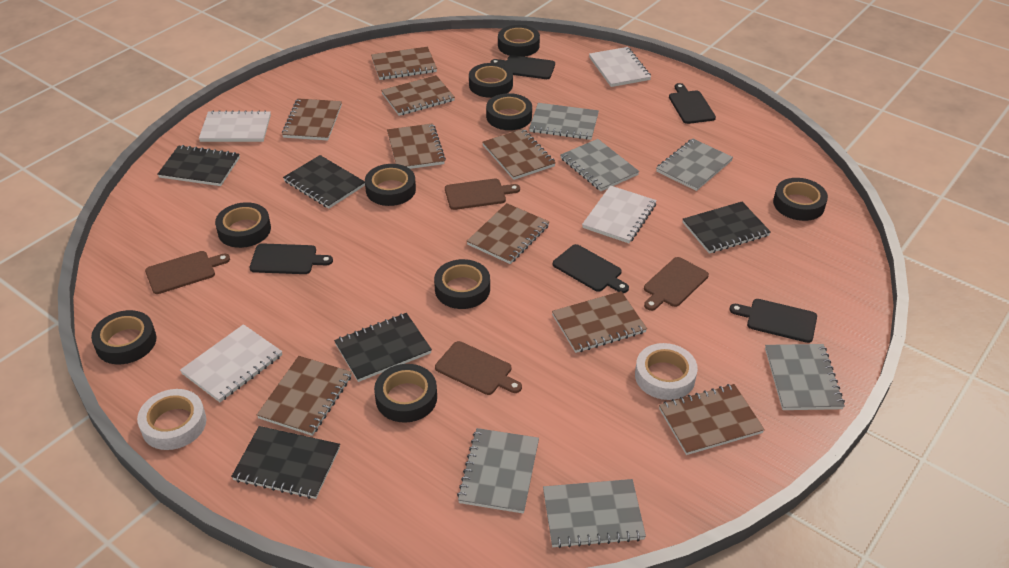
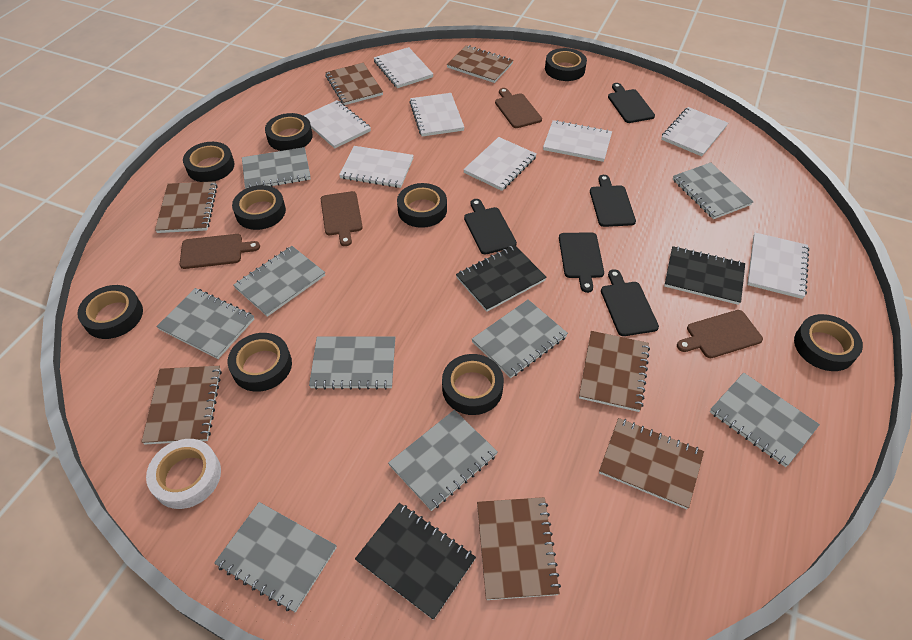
black notebook: 5 -> 3
brown notebook: 9 -> 7
grey notebook: 6 -> 9
white notebook: 4 -> 8
white tape: 2 -> 1

